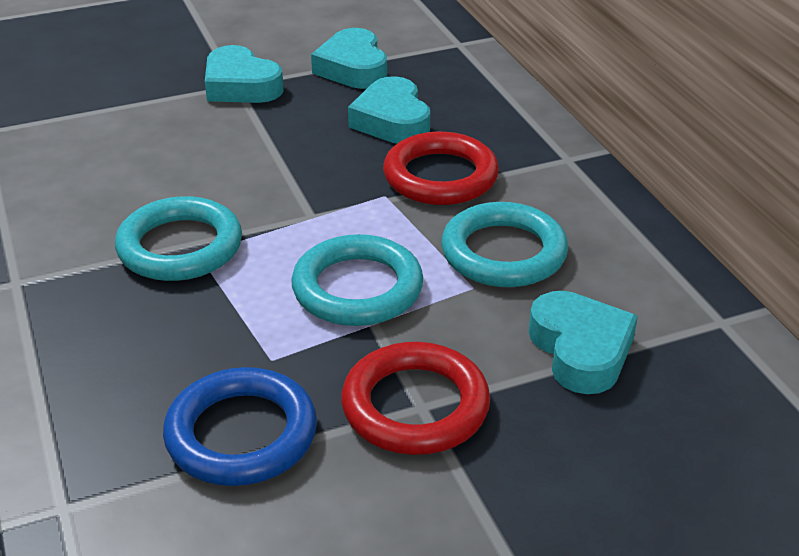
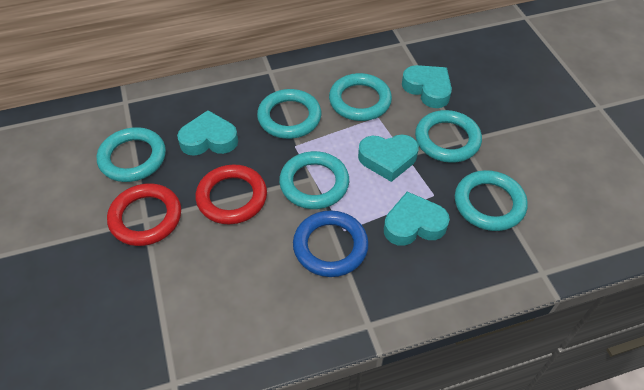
turquoise ring: 3 -> 6

